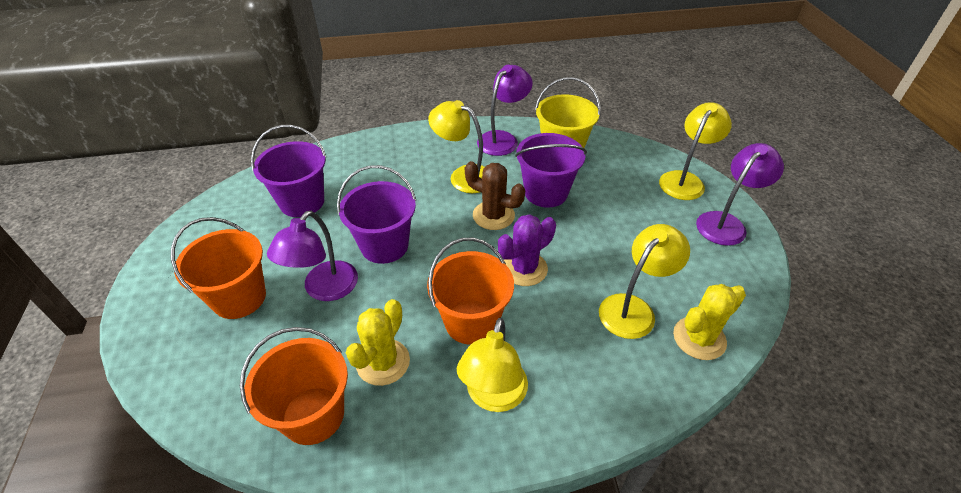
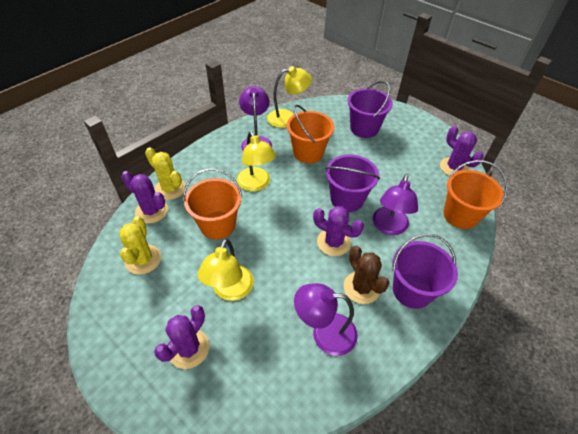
purple cactus: 1 -> 4
yellow bucket: 1 -> 0
yellow lamp: 4 -> 3

